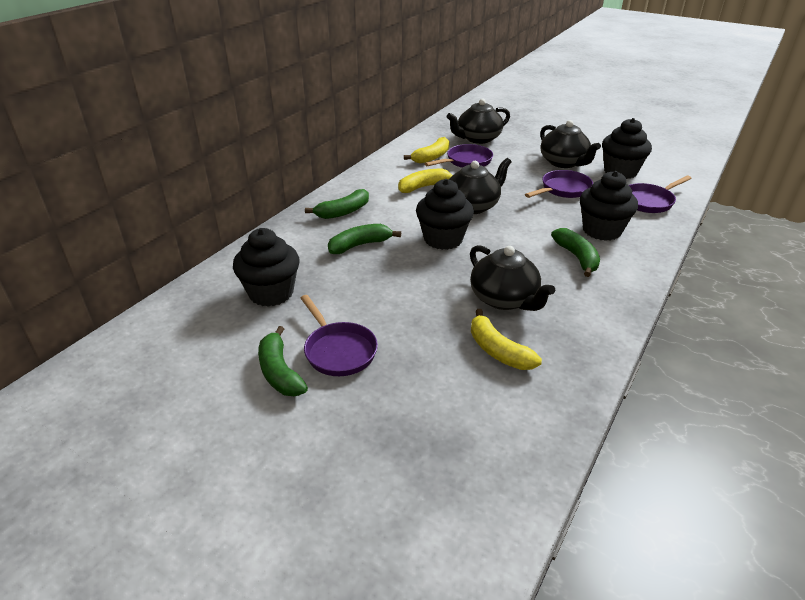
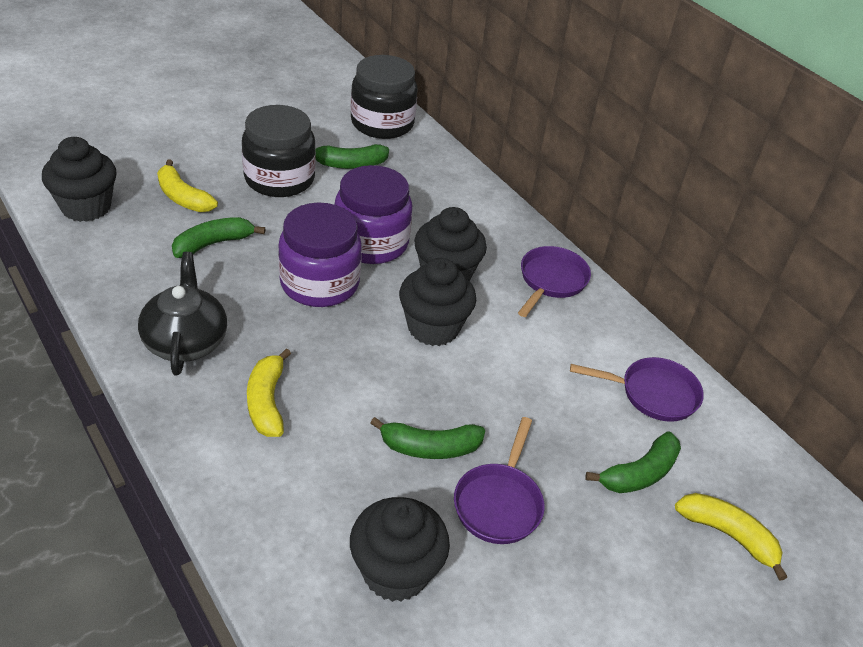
black jar: 0 -> 2
black teapot: 4 -> 1
purple jar: 0 -> 2
purple pan: 4 -> 3

